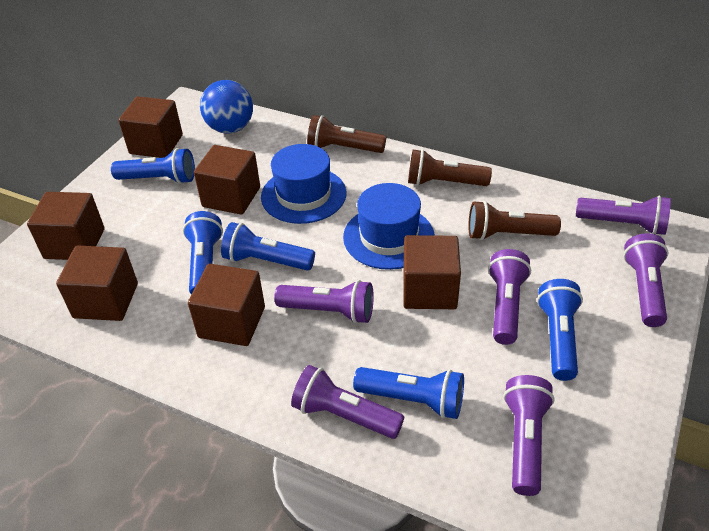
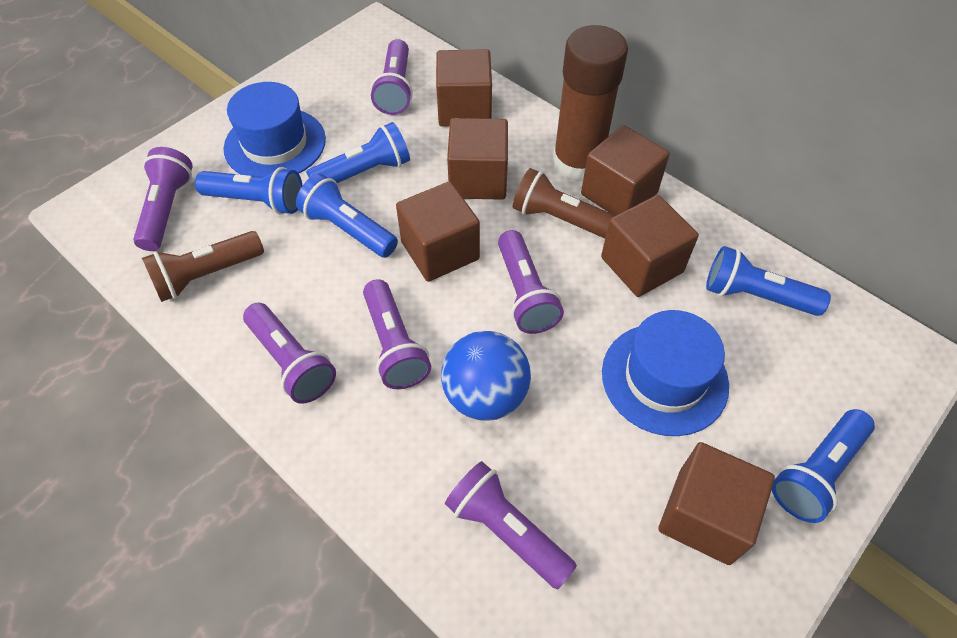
brown flashlight: 3 -> 2
brown glue stick: 0 -> 1

